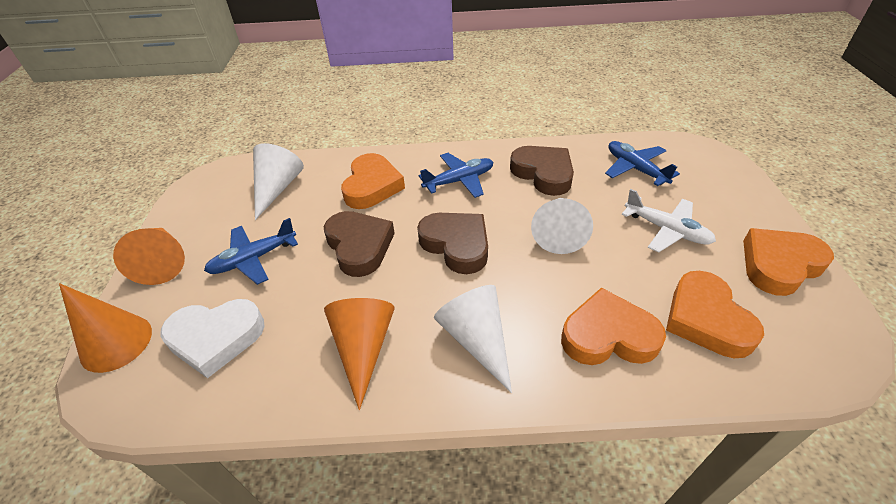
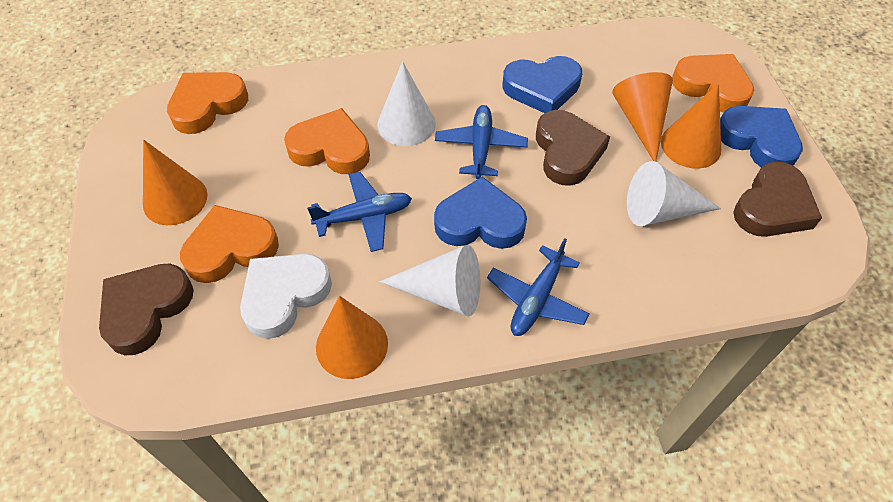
blue heart: 0 -> 3
orange cone: 3 -> 4
white plane: 1 -> 0

